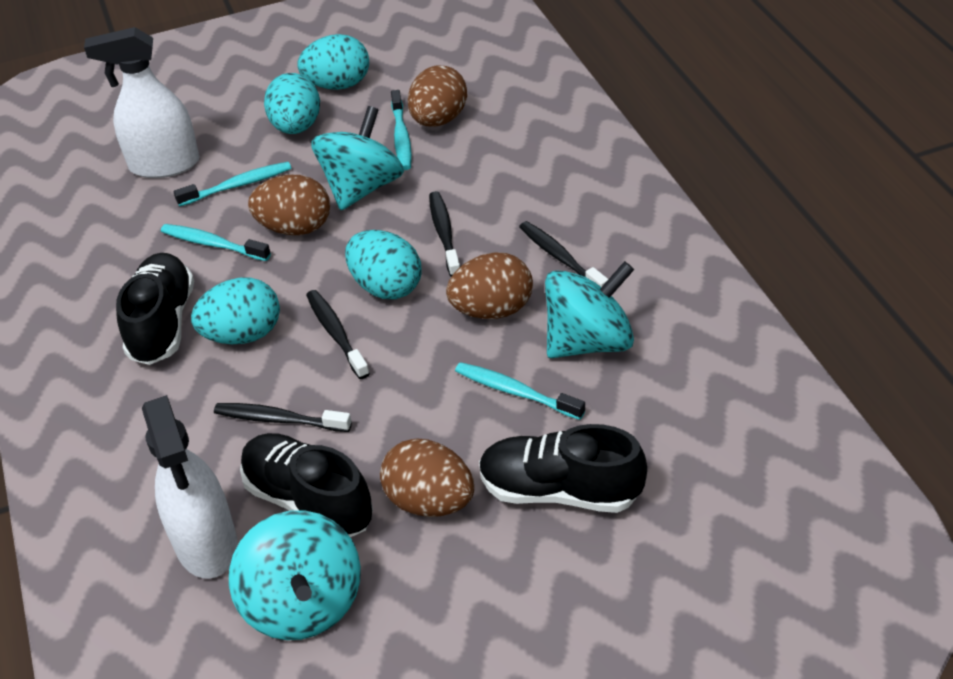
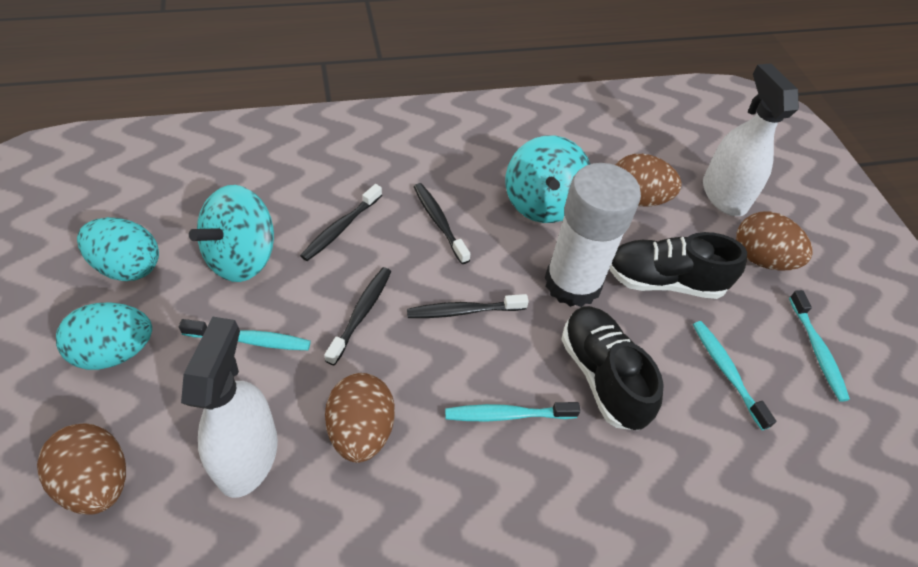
black shoe: 3 -> 2
turquoise egg: 4 -> 2
turquoise spinning top: 3 -> 2
white glue stick: 0 -> 1

